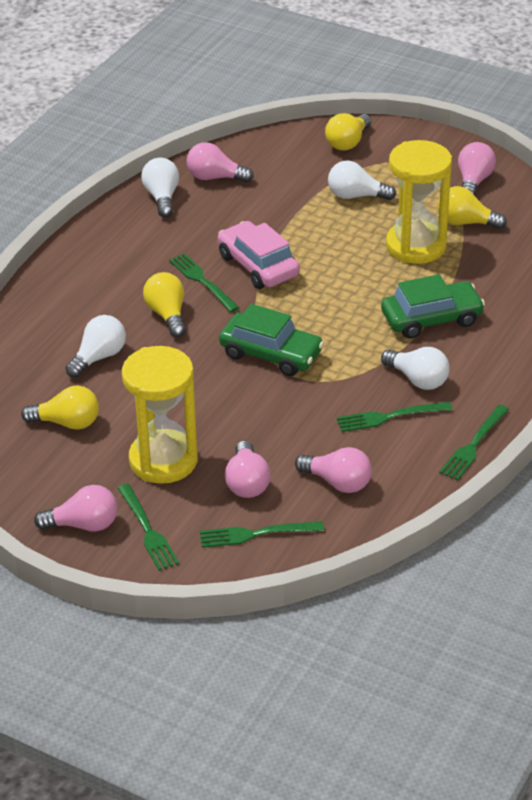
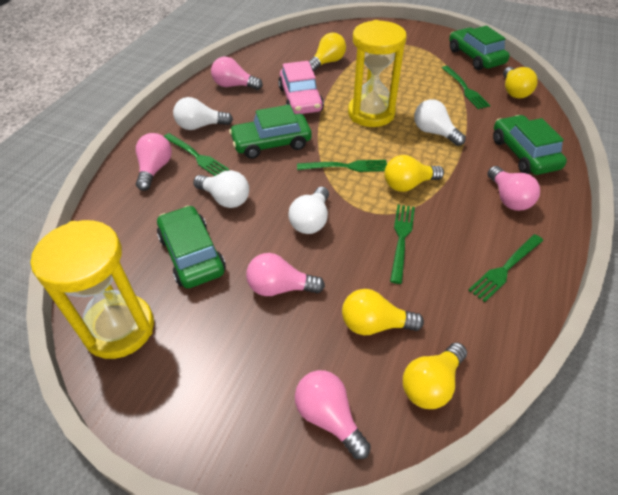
green car: 2 -> 4
yellow light bulb: 4 -> 5

